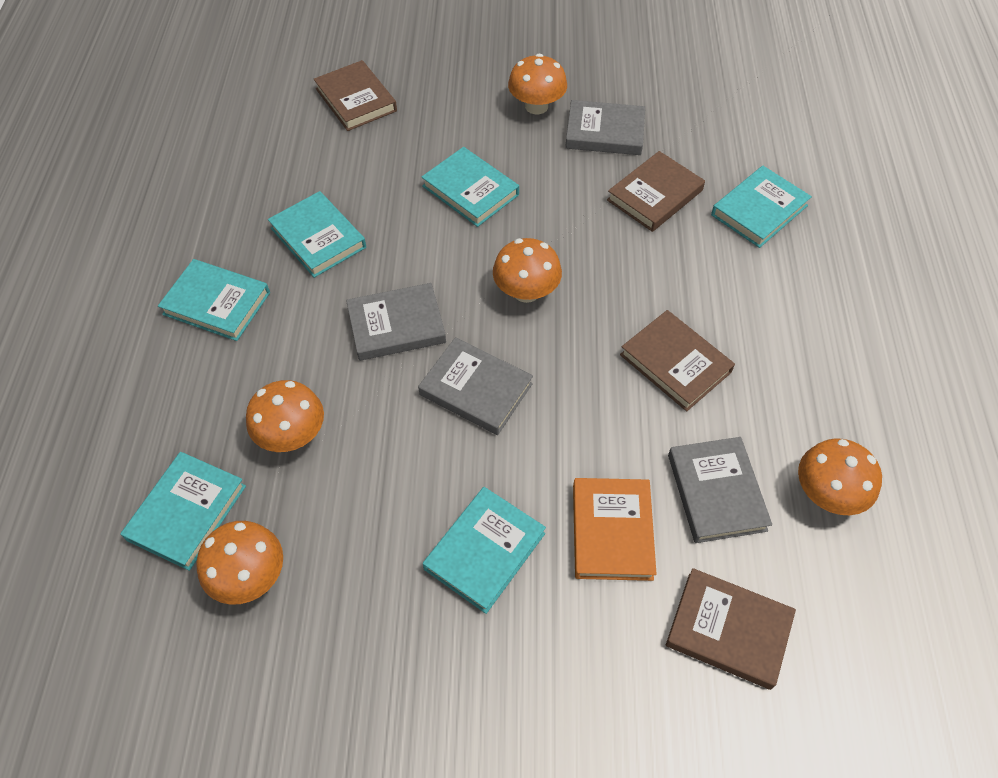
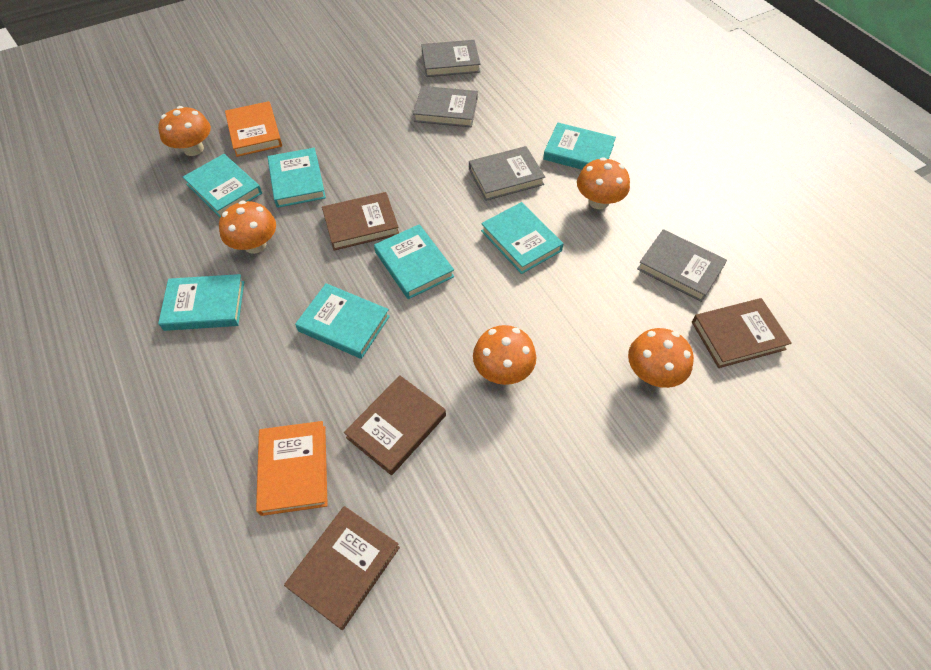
orange book: 1 -> 2
turquoise book: 6 -> 7

